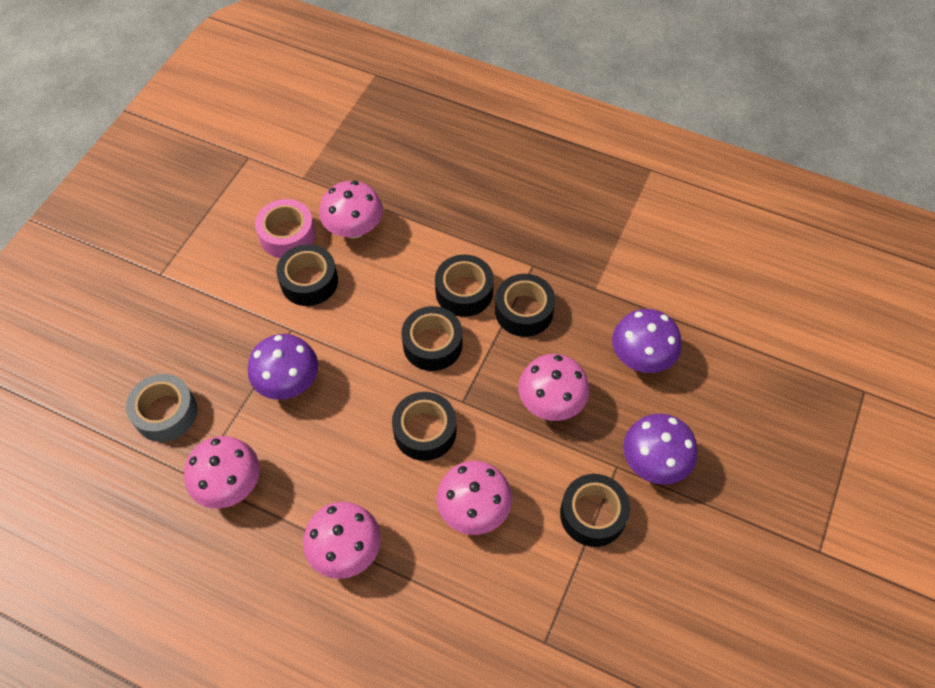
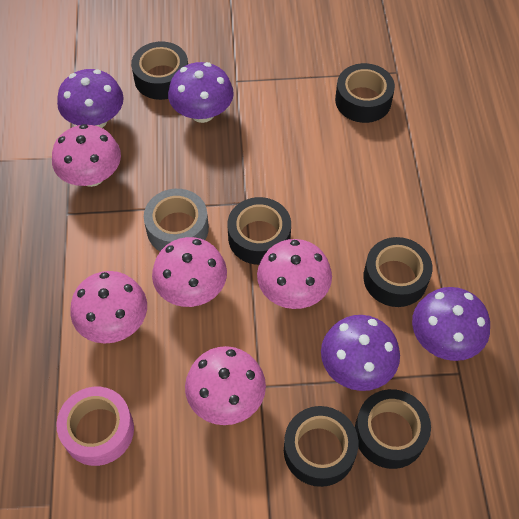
purple mushroom: 3 -> 4

